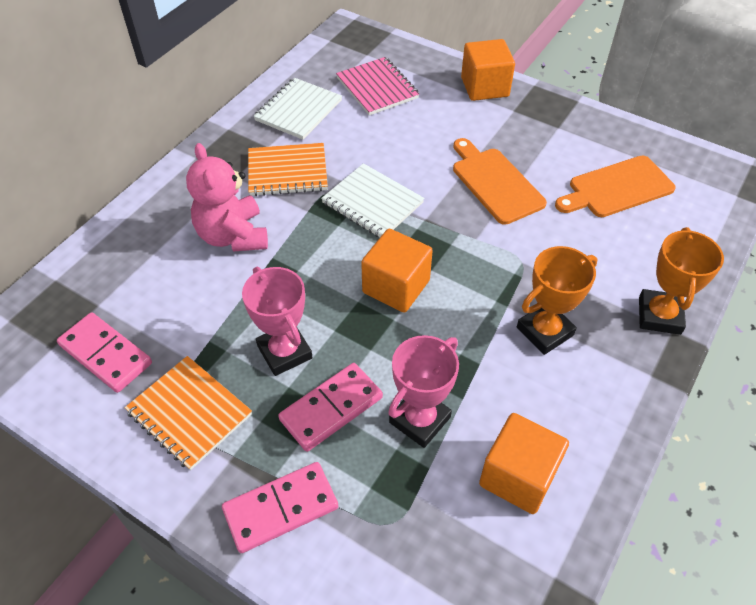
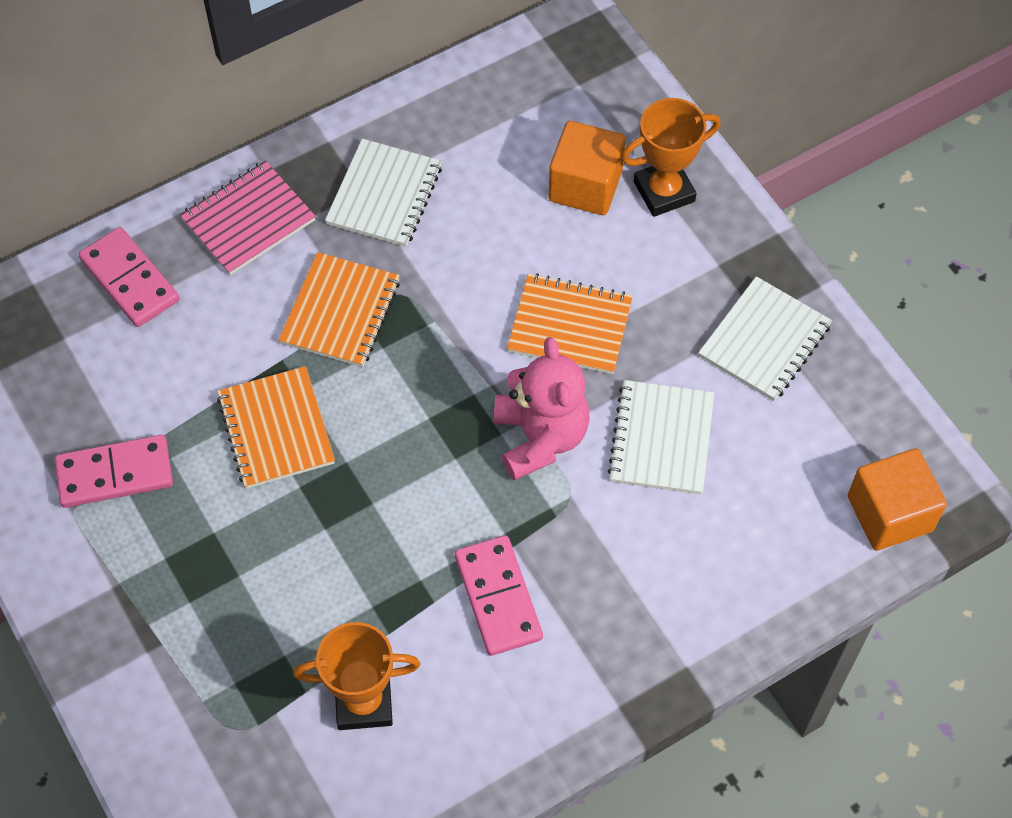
orange cube: 3 -> 2
orange cutting board: 2 -> 0
orange notebook: 2 -> 3
pink trophy: 2 -> 0
white notebook: 2 -> 3

